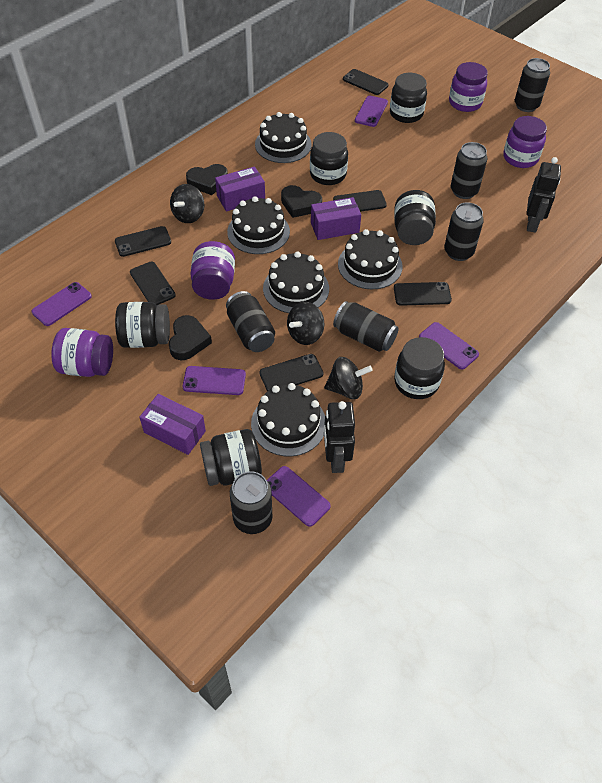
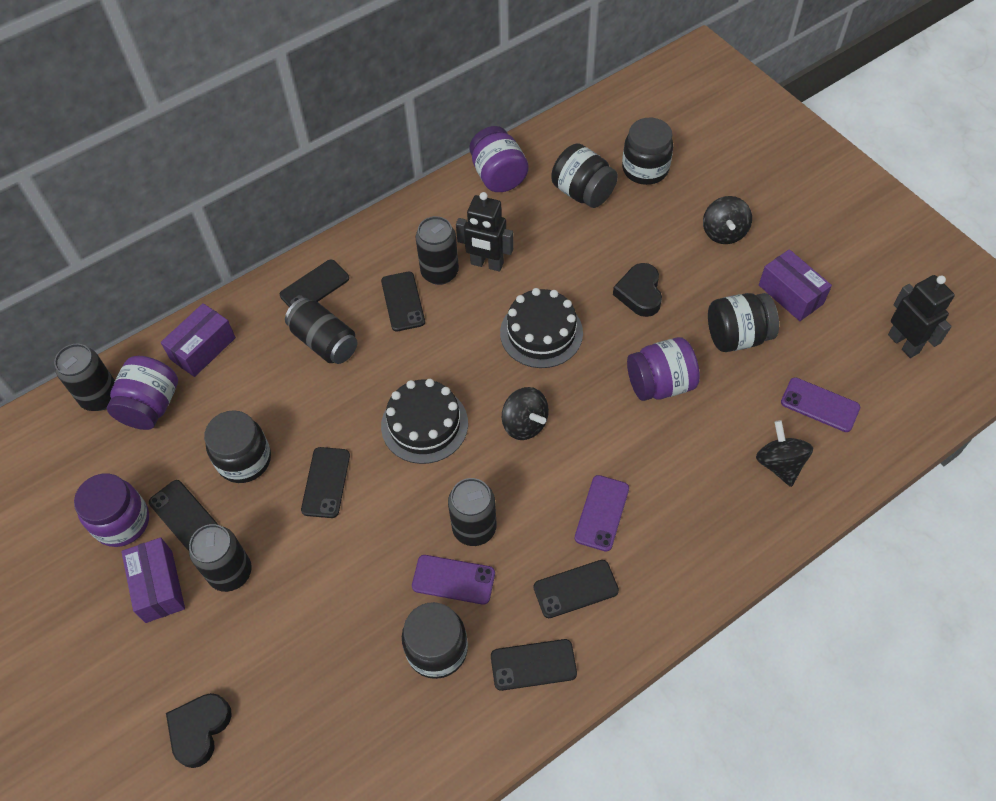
black cake: 5 -> 2
black can: 6 -> 5
black heart: 3 -> 2
black jar: 6 -> 5
purple phone: 5 -> 3

